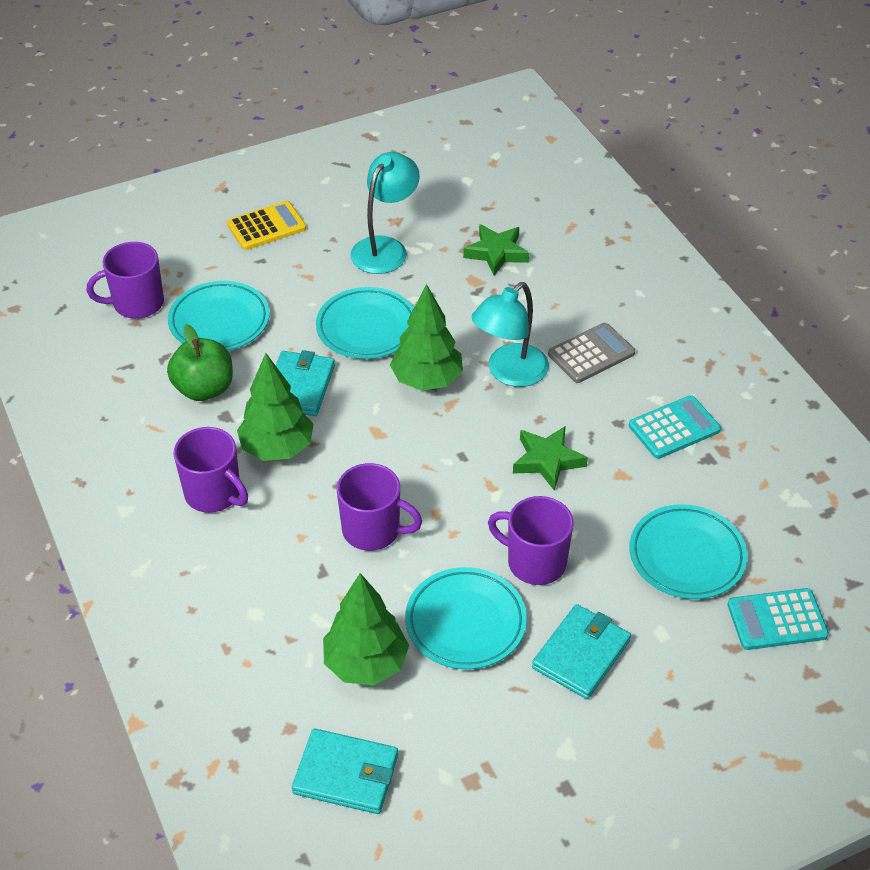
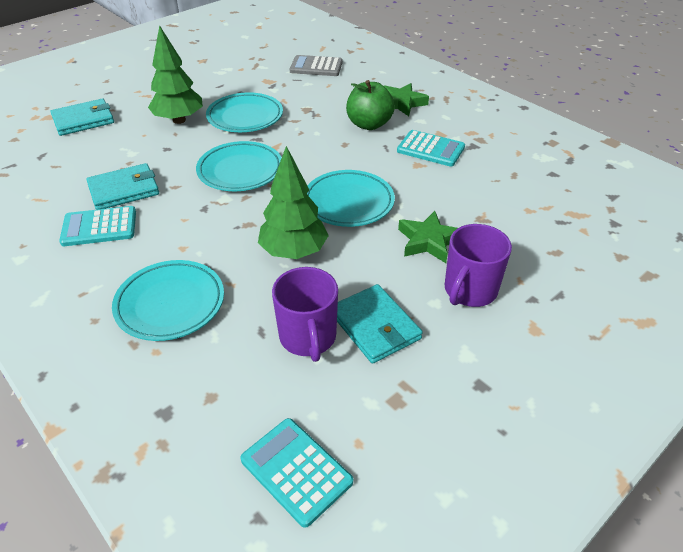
green tree: 3 -> 2
purple mug: 4 -> 2
turquoise calculator: 2 -> 3
turquoise lamp: 2 -> 0
yellow calculator: 1 -> 0

